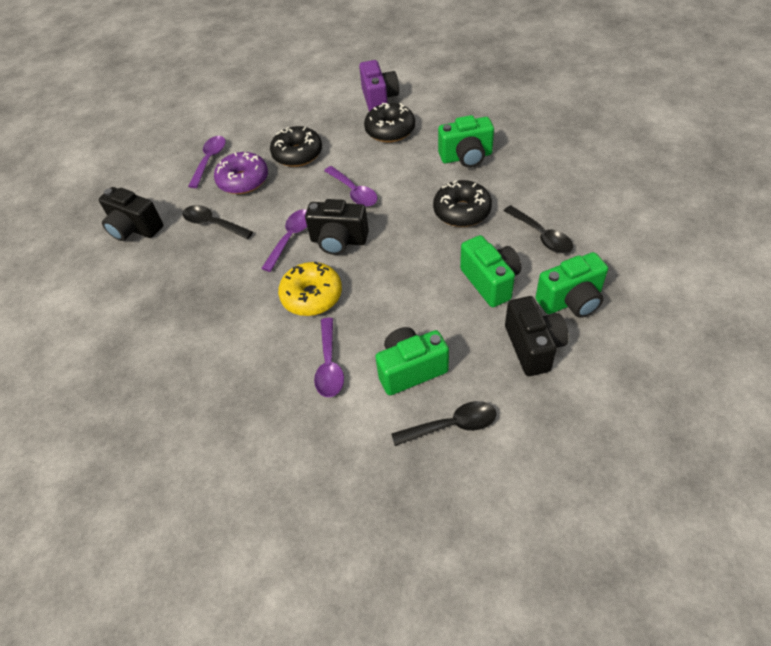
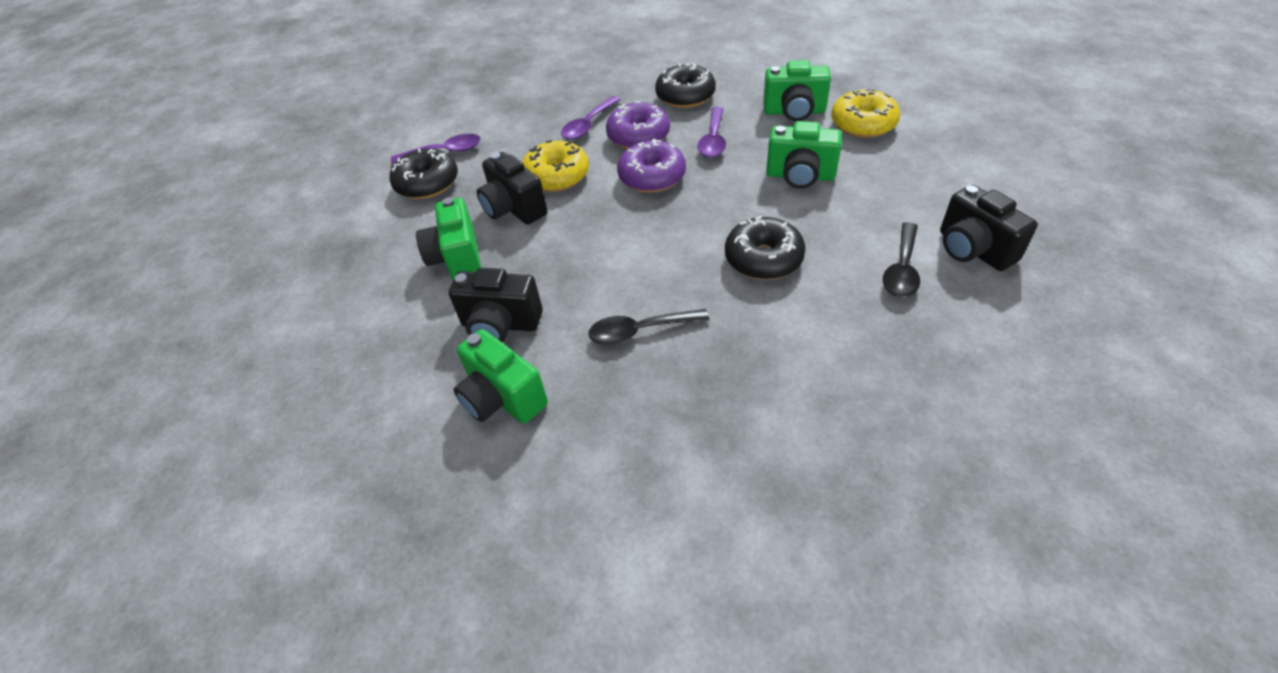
black spoon: 3 -> 2
purple camera: 1 -> 0
purple donut: 1 -> 2
purple spoon: 4 -> 3
yellow donut: 1 -> 2

